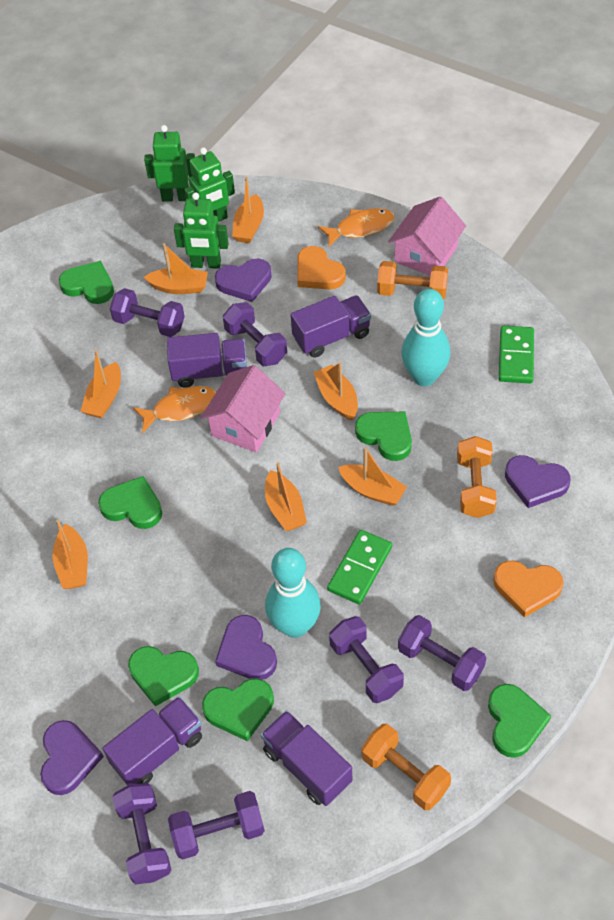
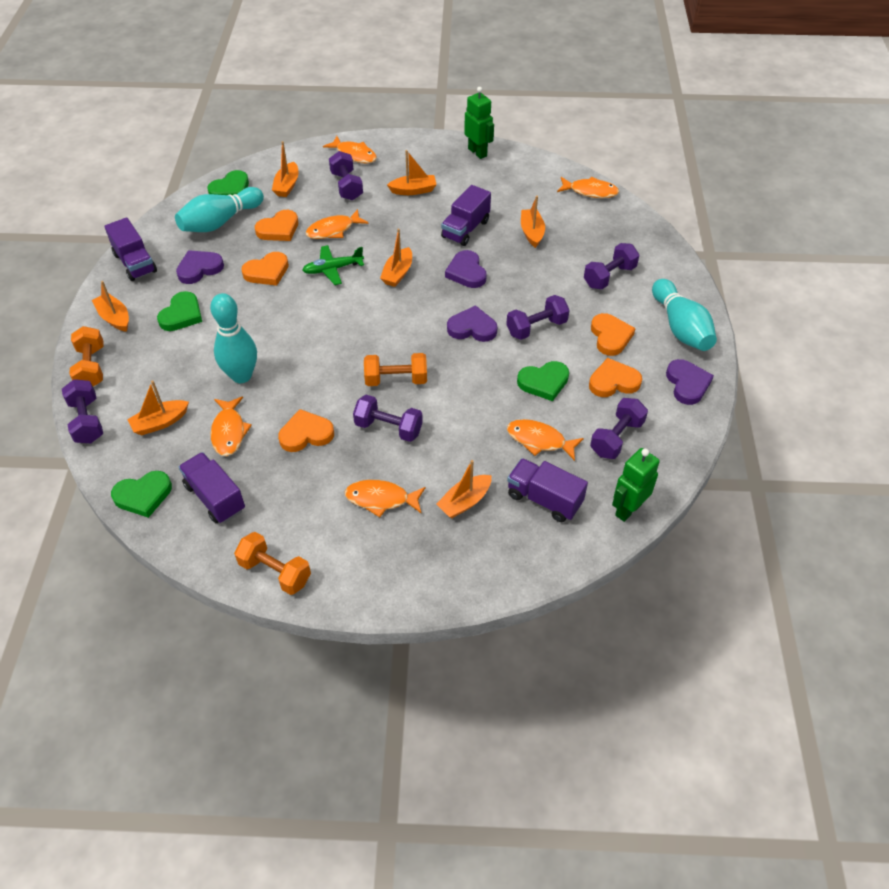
green domino: 2 -> 0
green heart: 6 -> 4
green plane: 0 -> 1
green robot: 3 -> 2
orange fish: 2 -> 6
orange heart: 2 -> 5
pink house: 2 -> 0
turquoise bowling pin: 2 -> 3

